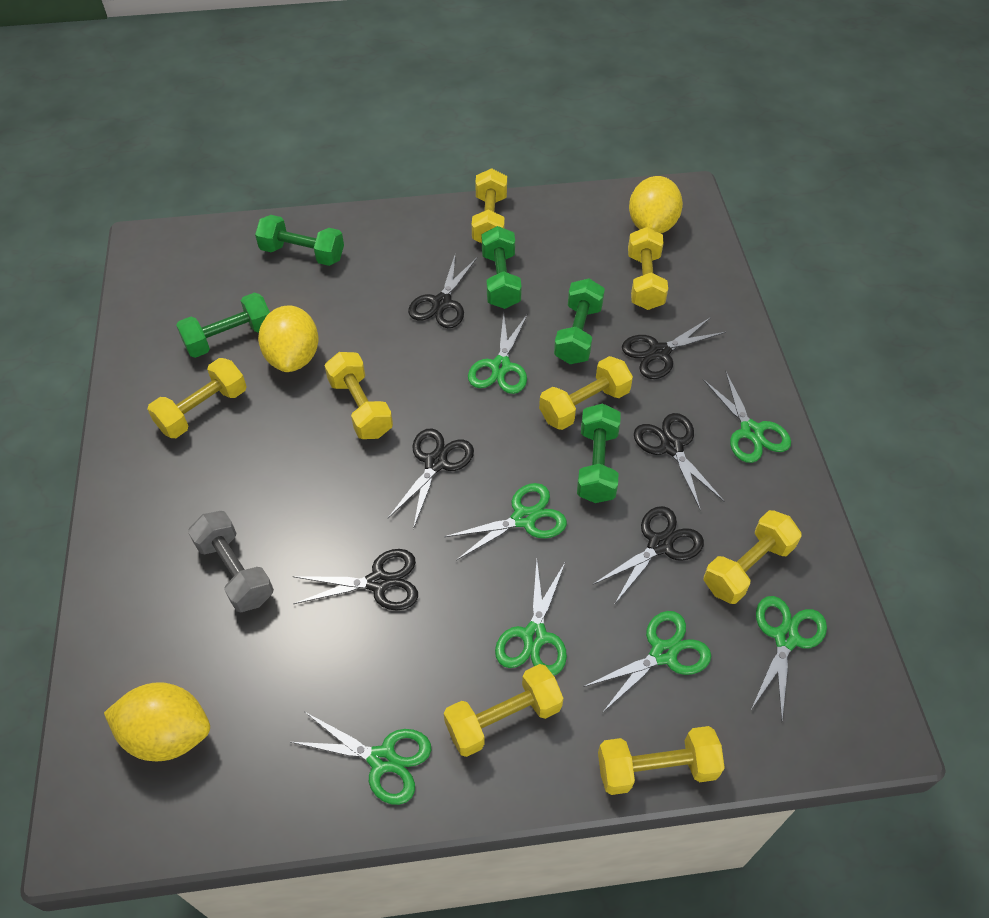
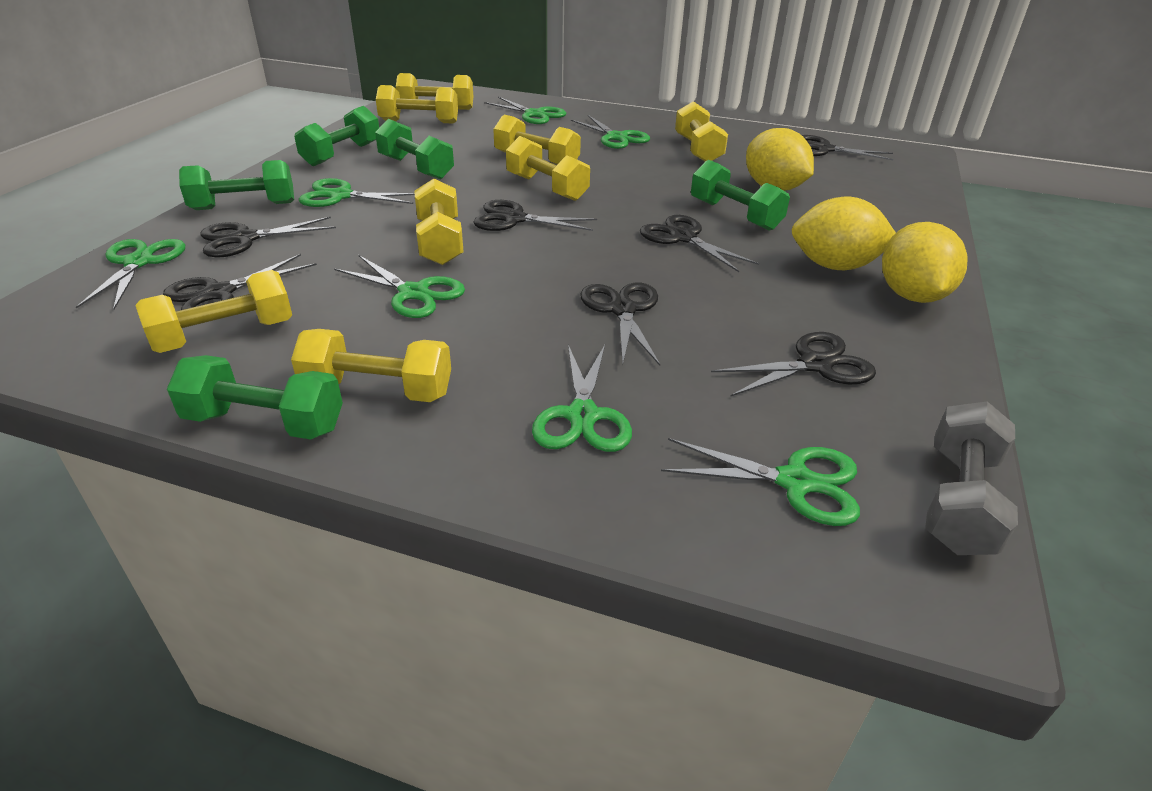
black scissors: 6 -> 7

